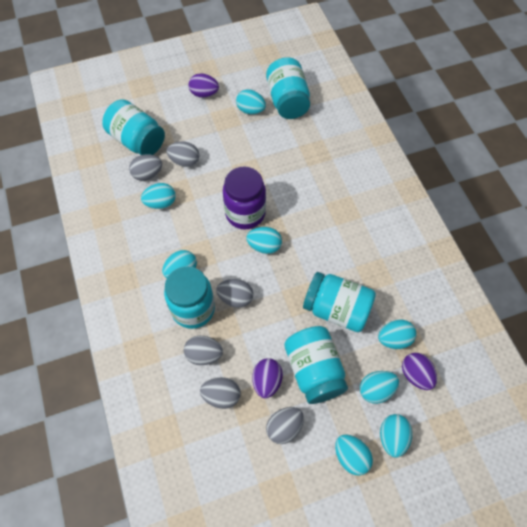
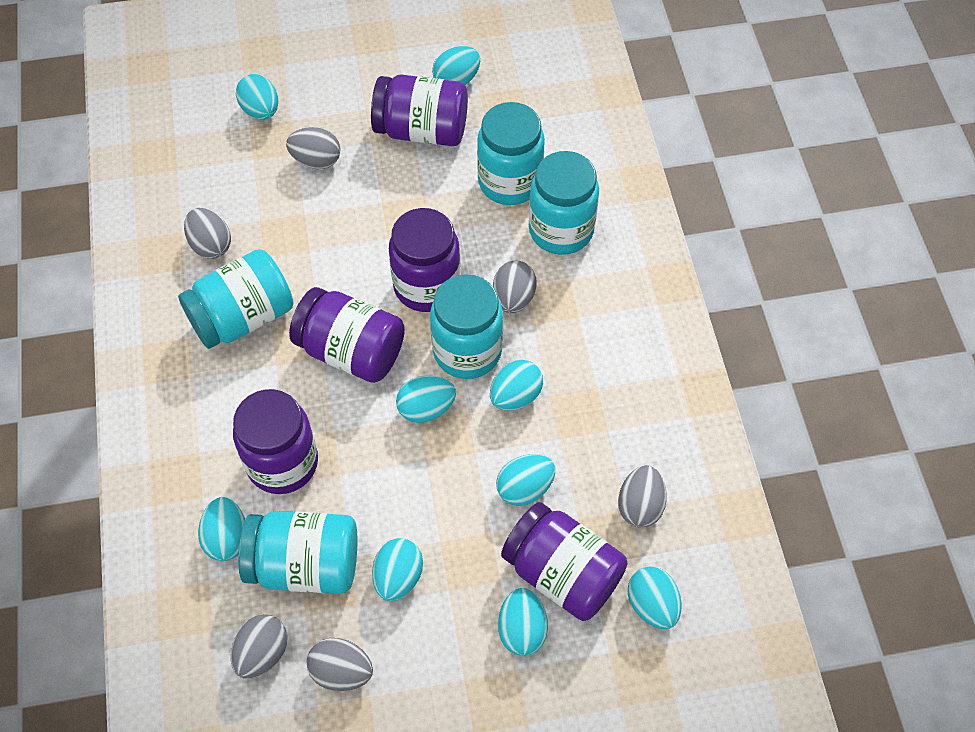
purple egg: 3 -> 0
purple jar: 1 -> 5
turquoise egg: 8 -> 9

